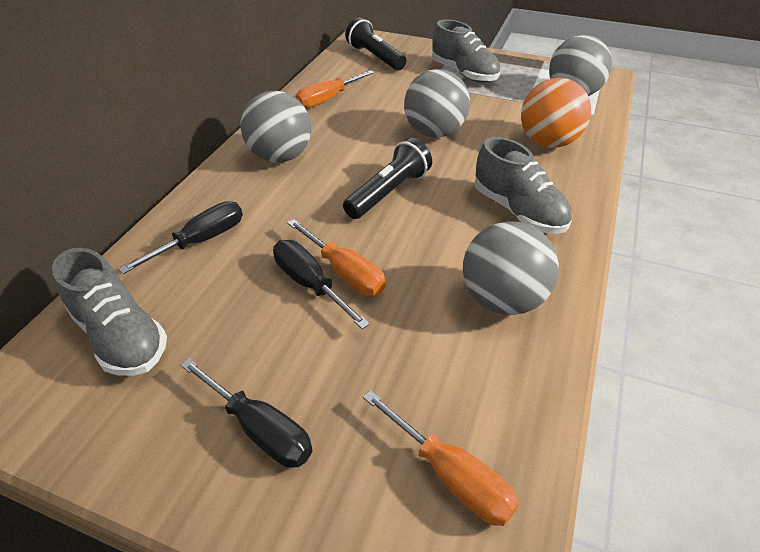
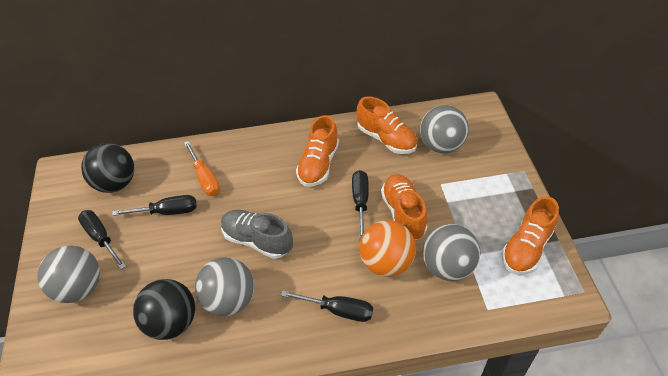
black ball: 0 -> 2
black flashlight: 2 -> 0
black screwdriver: 3 -> 4
grey shoe: 3 -> 1
orange screwdriver: 3 -> 1
orange shoe: 0 -> 4

